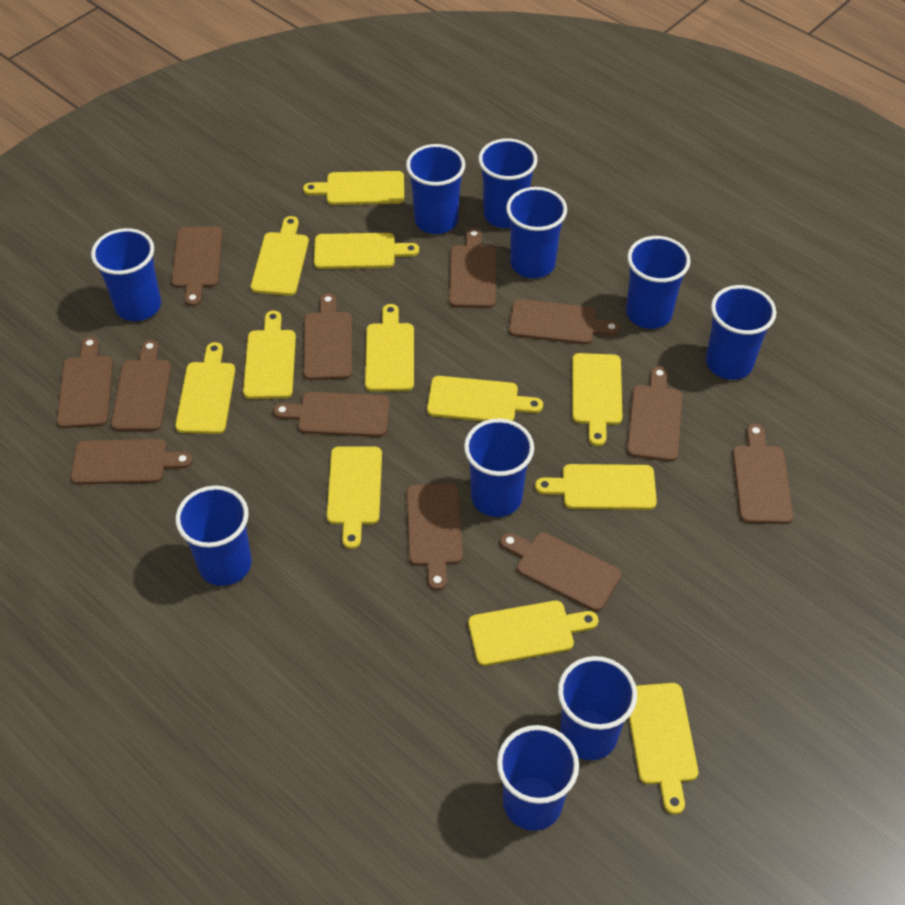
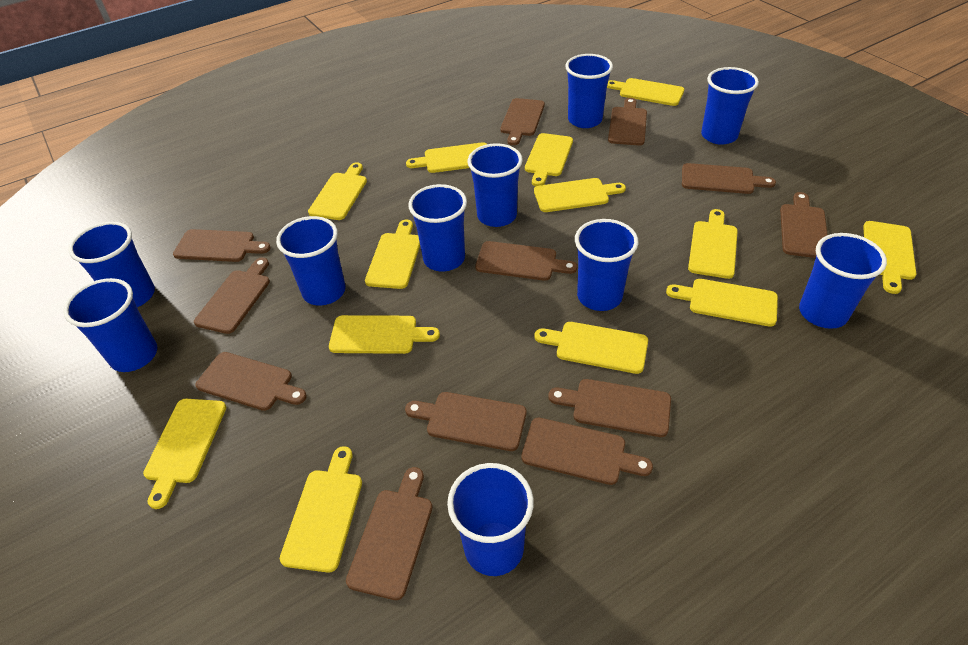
yellow cutting board: 12 -> 13

